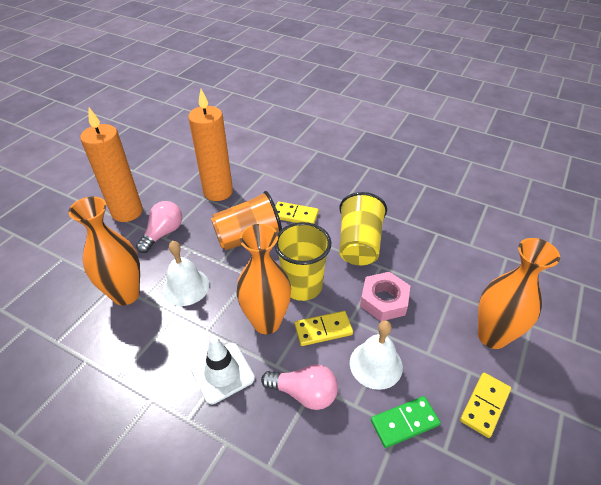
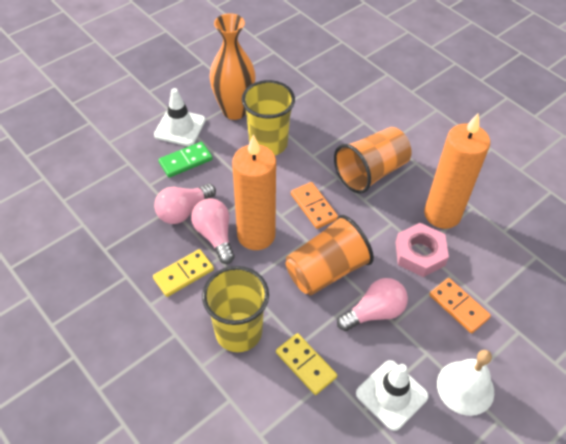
orange cup: 1 -> 2
orange domino: 0 -> 2
orange vase: 3 -> 1
pink light bulb: 2 -> 3
white bell: 2 -> 1
white traffic cone: 1 -> 2
yellow domino: 3 -> 2

